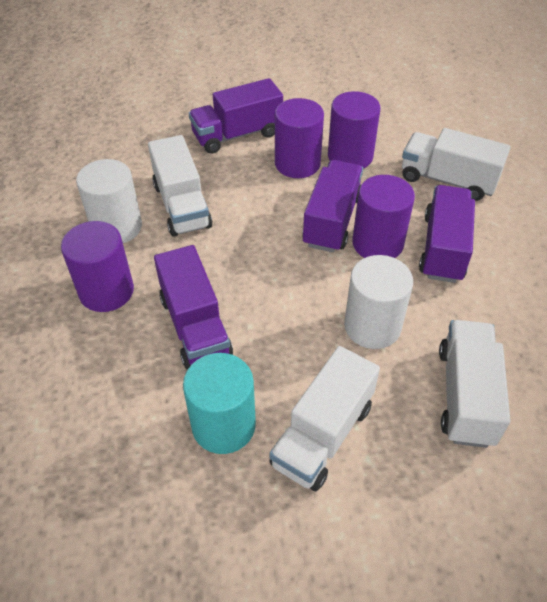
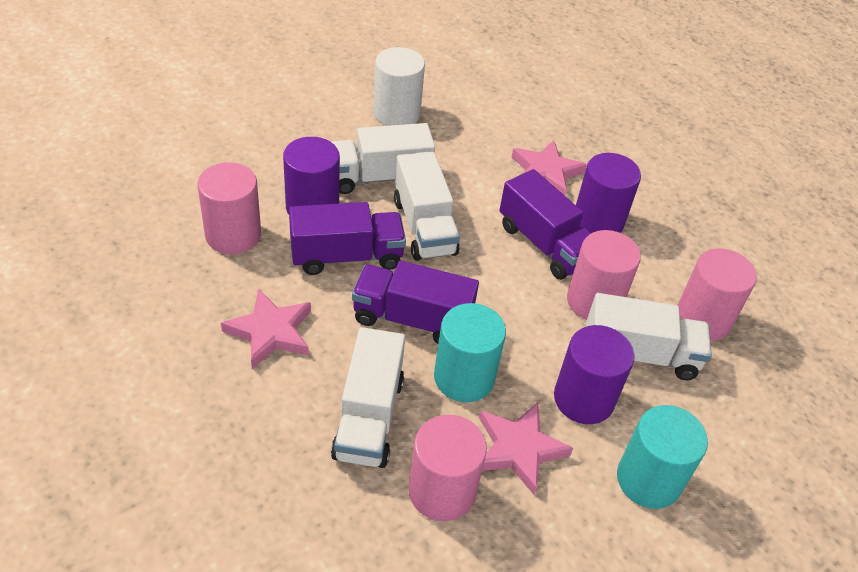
pink cylinder: 0 -> 4
pink star: 0 -> 3
purple cylinder: 4 -> 3
purple truck: 4 -> 3
turquoise cylinder: 1 -> 2
white cylinder: 2 -> 1

